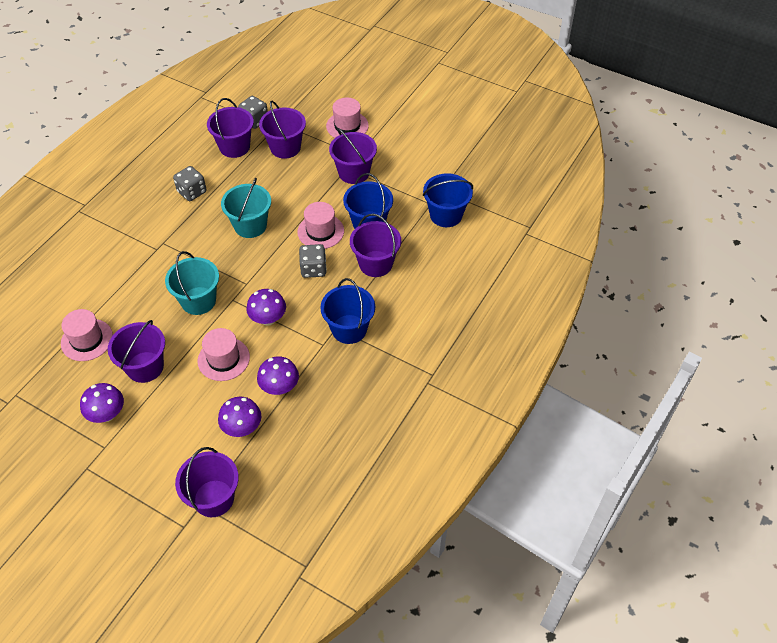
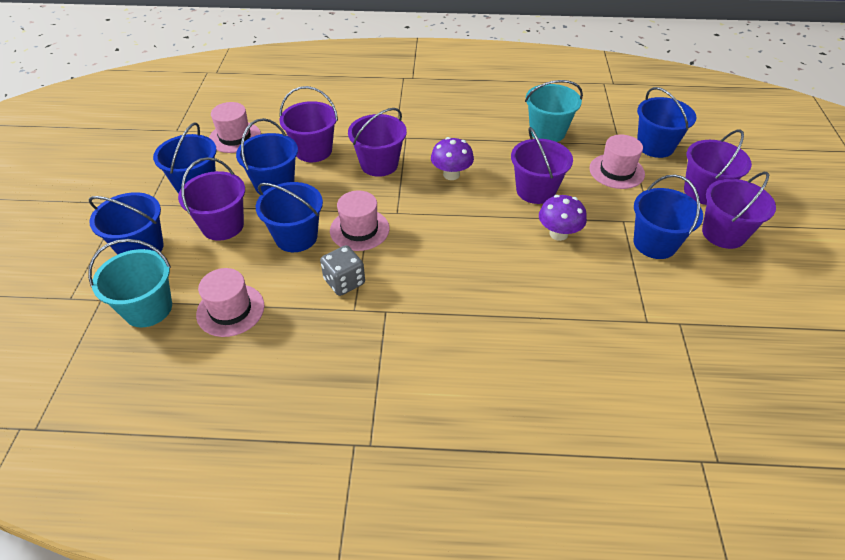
blue bucket: 3 -> 6
grey dice: 3 -> 1
purple mushroom: 4 -> 2

